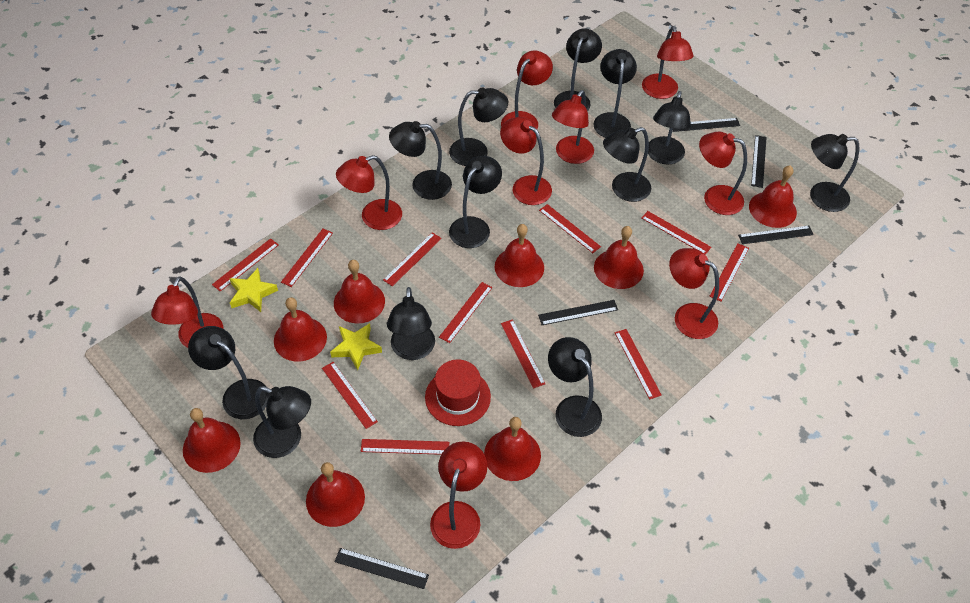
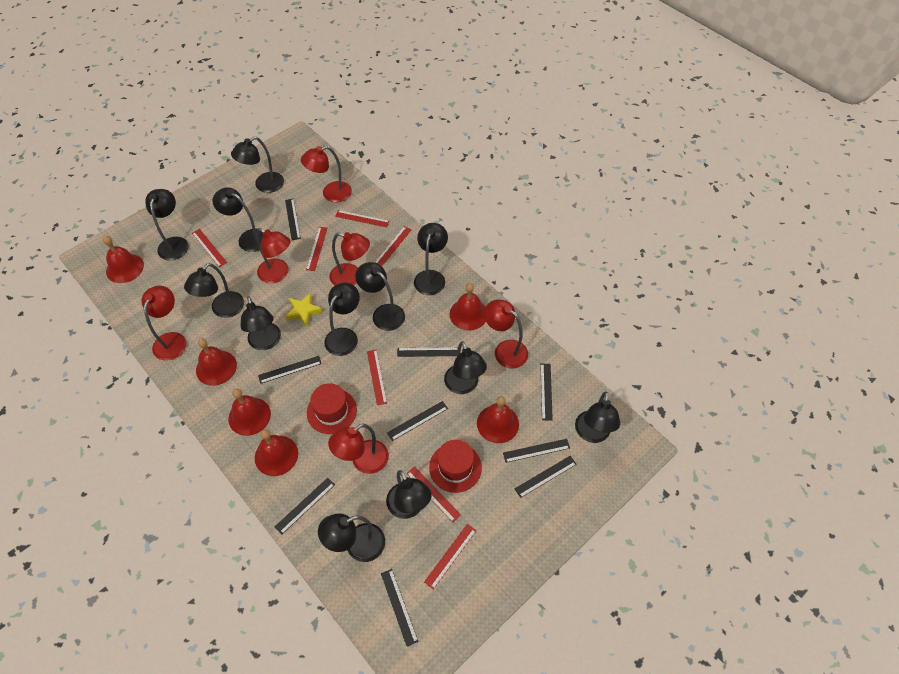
black ruler: 5 -> 9
red bell: 8 -> 6
red hat: 1 -> 2
red lamp: 9 -> 6
red ruler: 11 -> 7
yellow star: 2 -> 1

